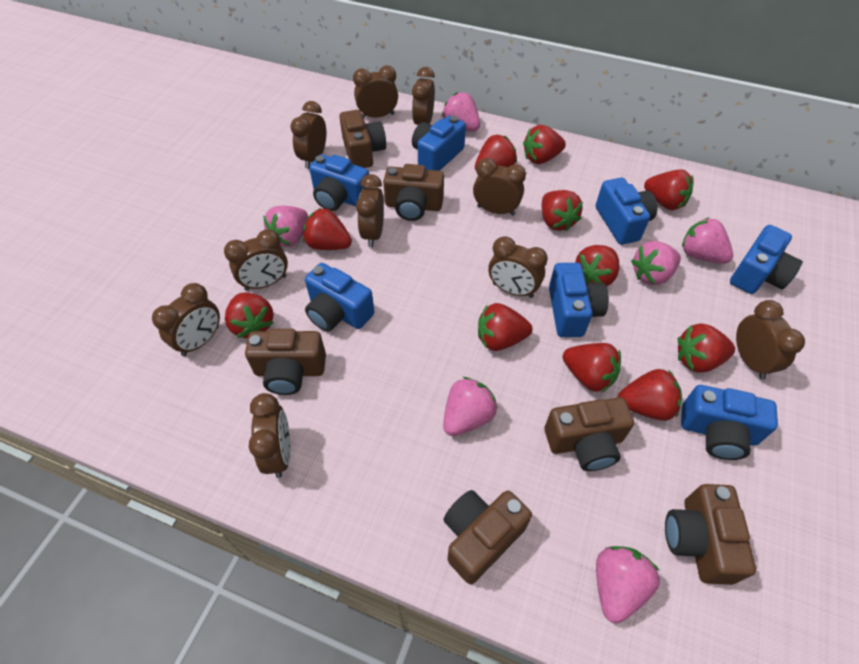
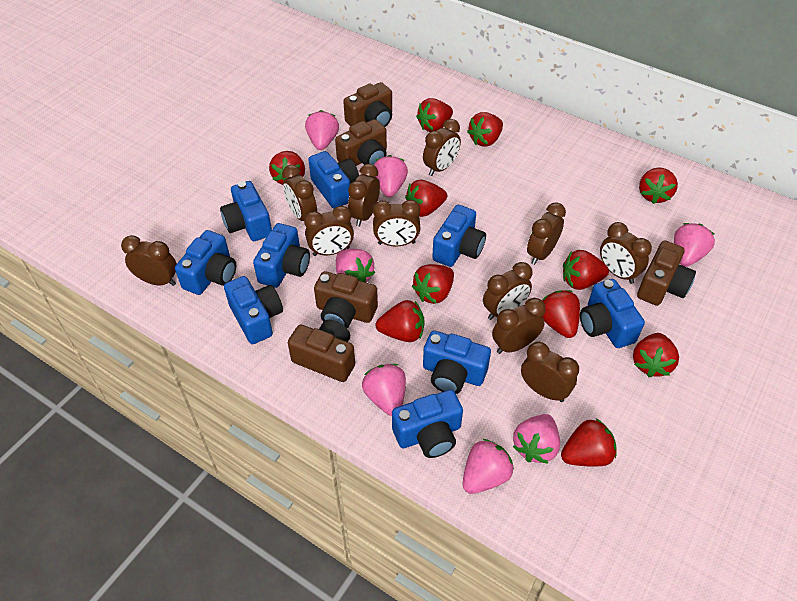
blue camera: 7 -> 9
brown camera: 6 -> 5
brown clock: 10 -> 11
pink strawberry: 6 -> 7

